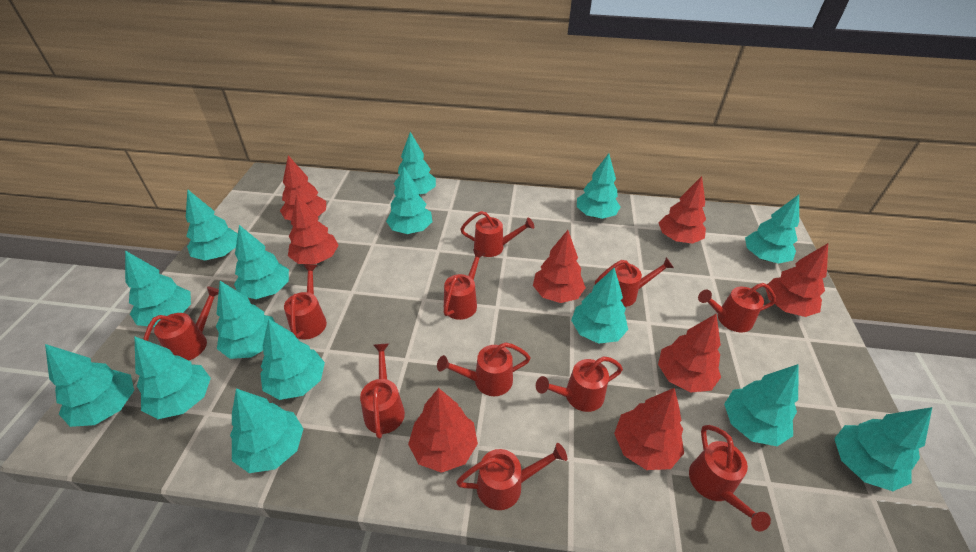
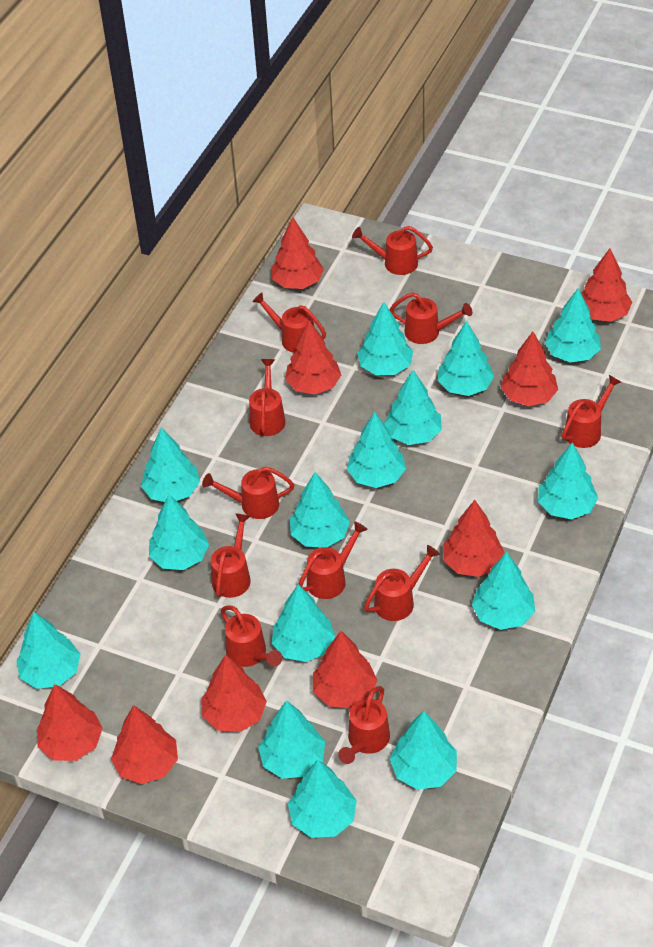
red tree: 8 -> 9

